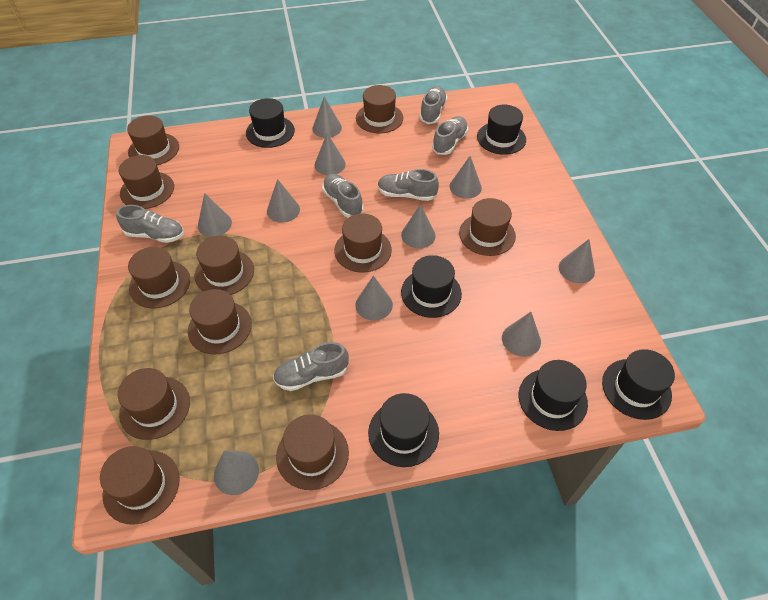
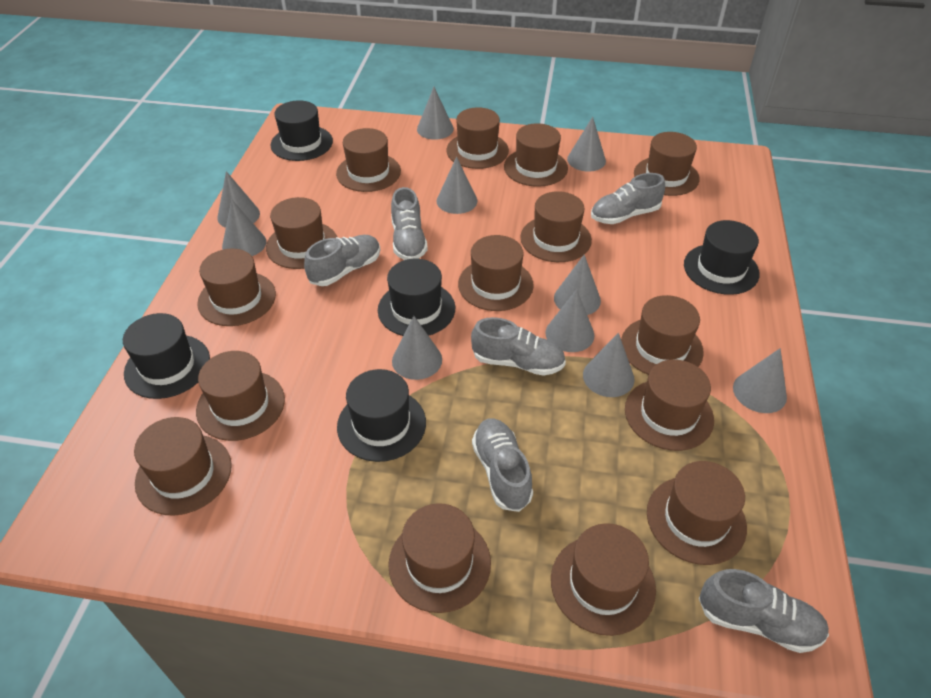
black hat: 6 -> 5
brown hat: 11 -> 15

